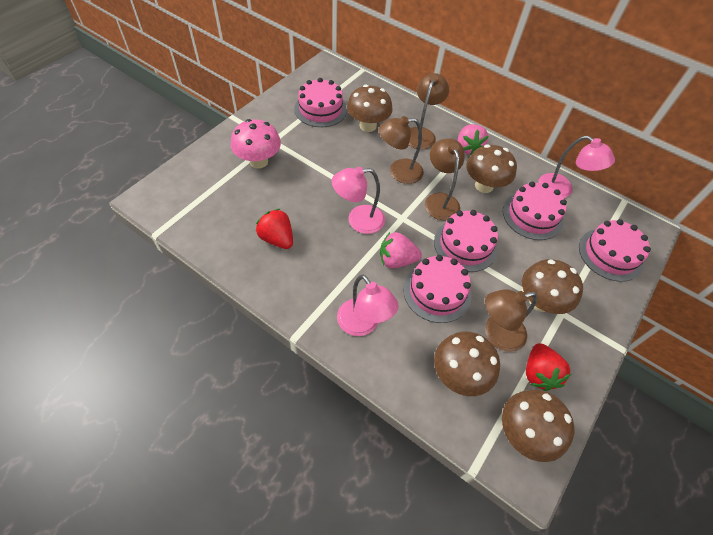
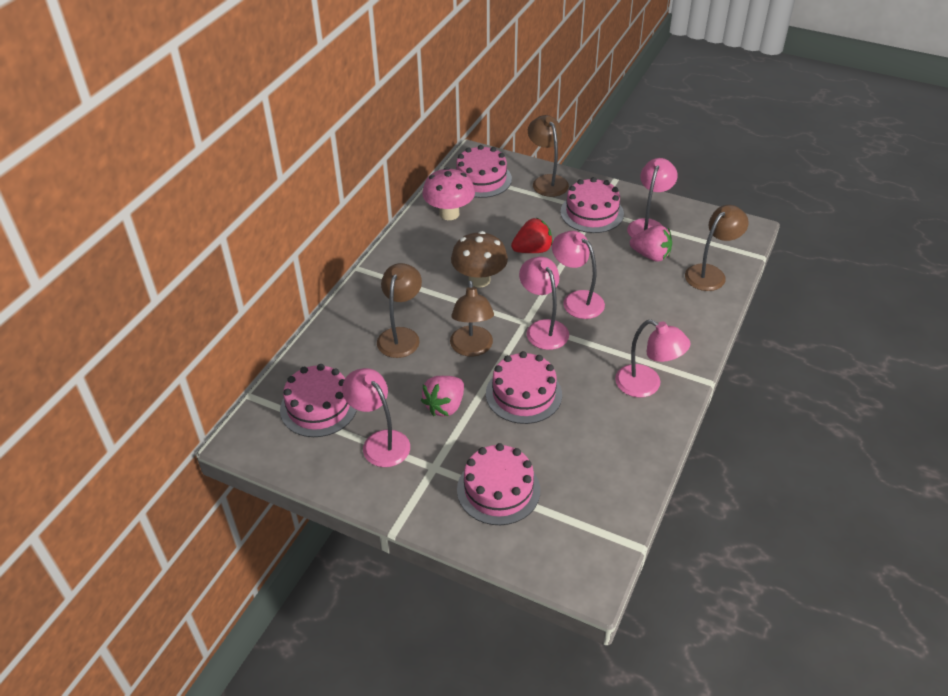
brown mushroom: 5 -> 1
pink lamp: 3 -> 5
red strawberry: 2 -> 1

